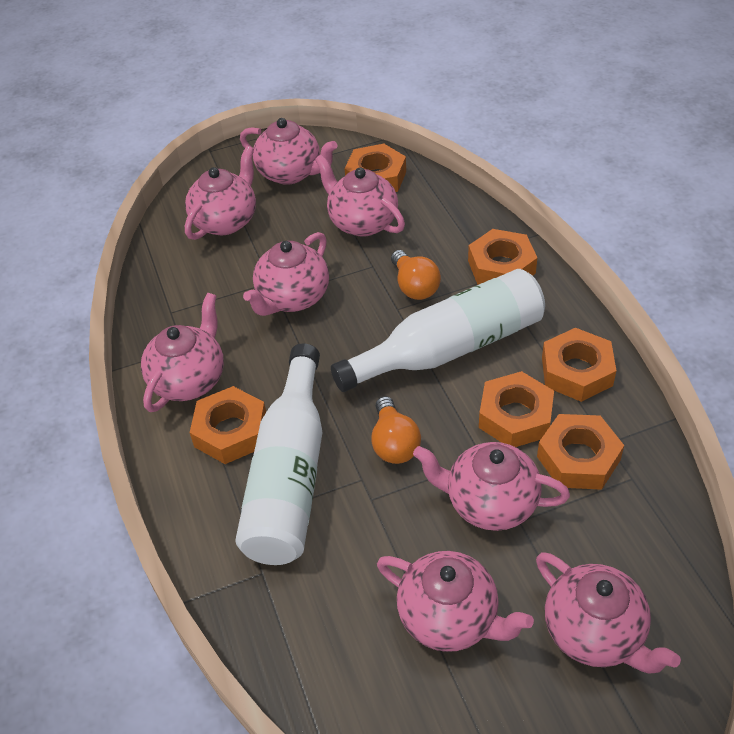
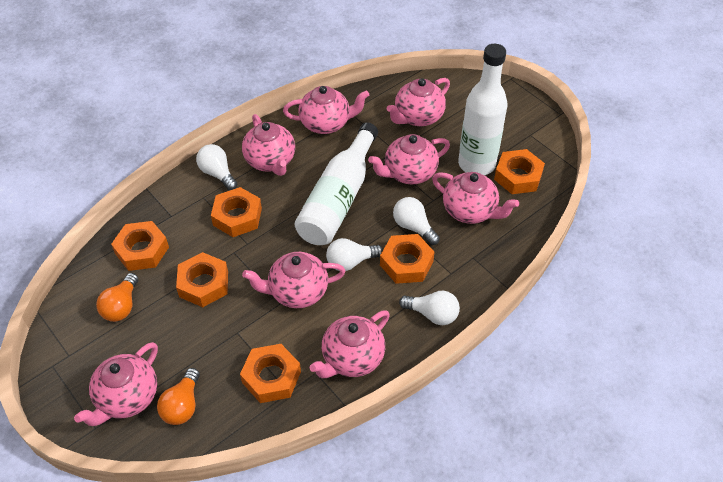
white light bulb: 0 -> 4

